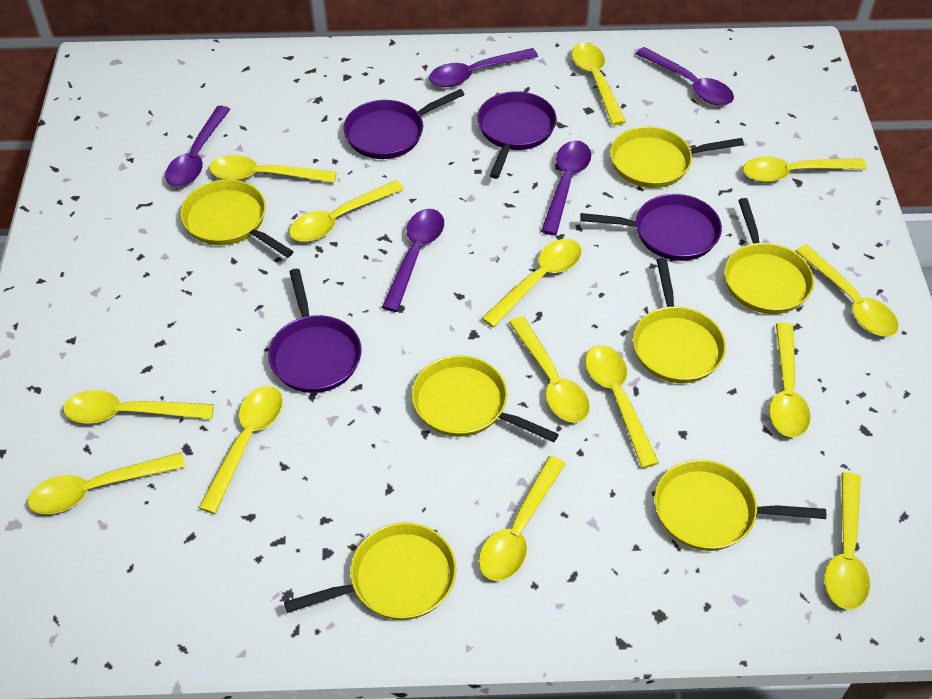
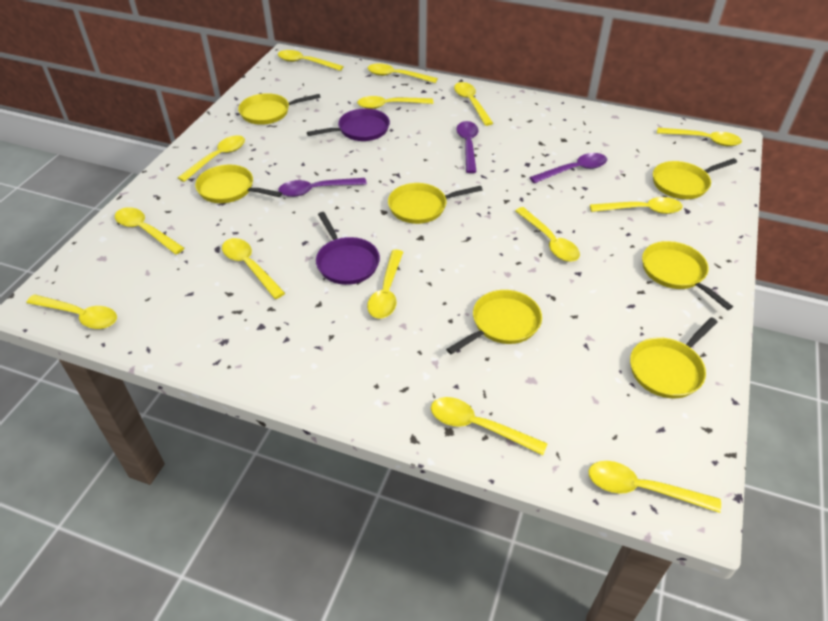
purple pan: 4 -> 2
purple spoon: 5 -> 3

